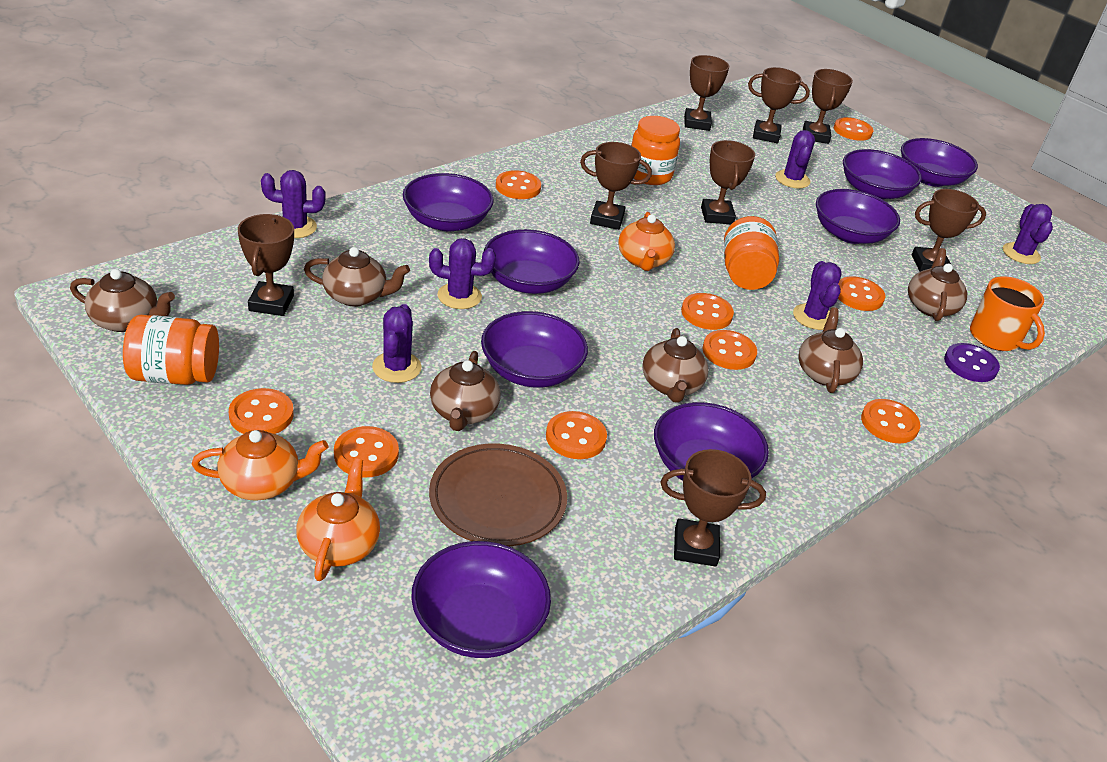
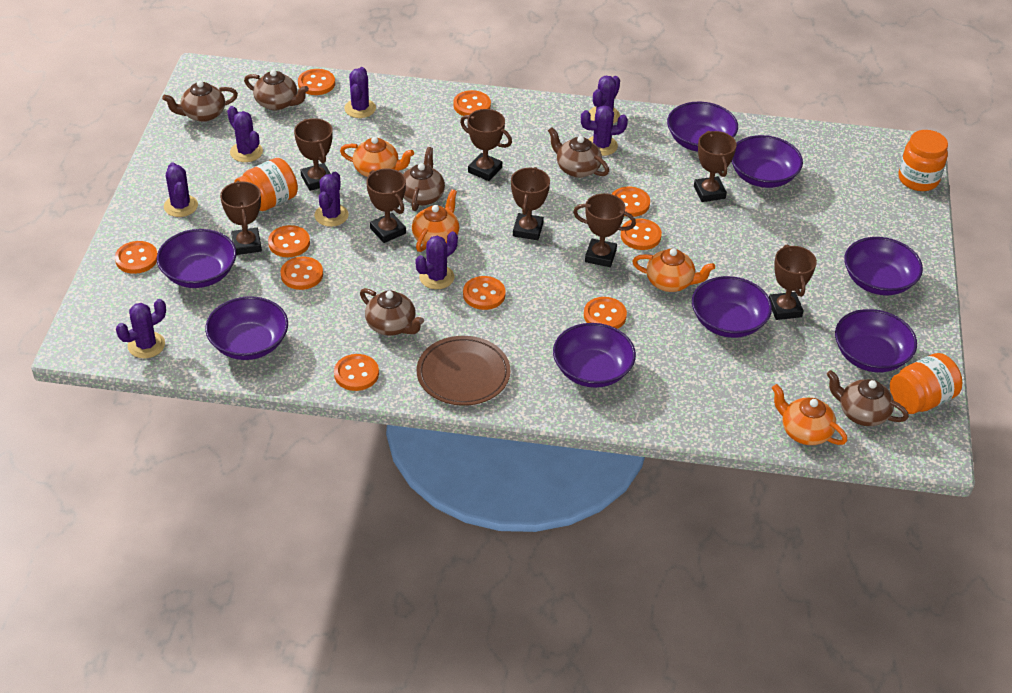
orange button: 9 -> 10
orange mug: 1 -> 0
orange teapot: 3 -> 4
purple button: 1 -> 0
purple cactus: 6 -> 8

